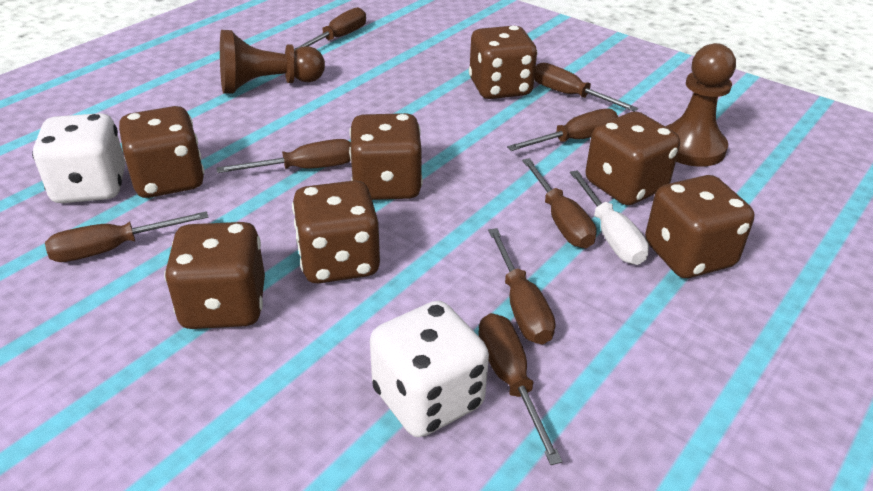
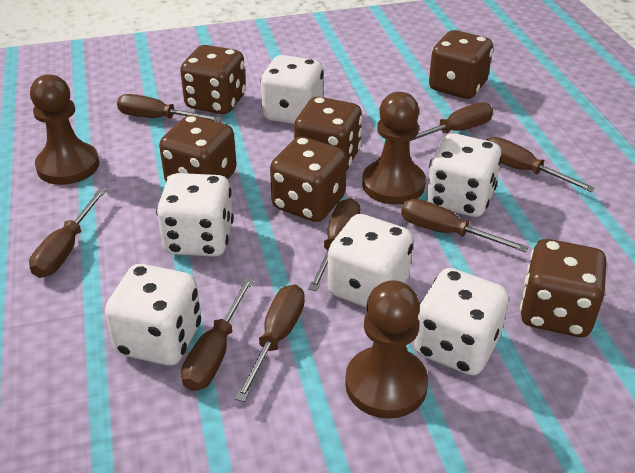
brown dice: 7 -> 6
brown pawn: 2 -> 3
white dice: 2 -> 6
white screwdriver: 1 -> 0

